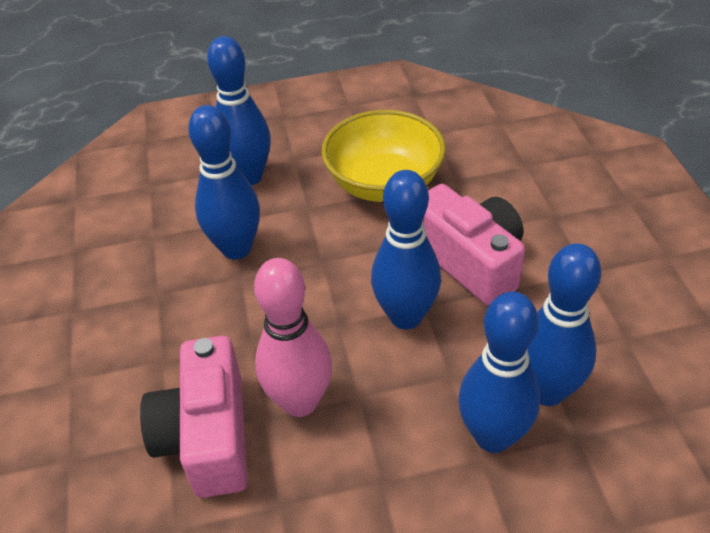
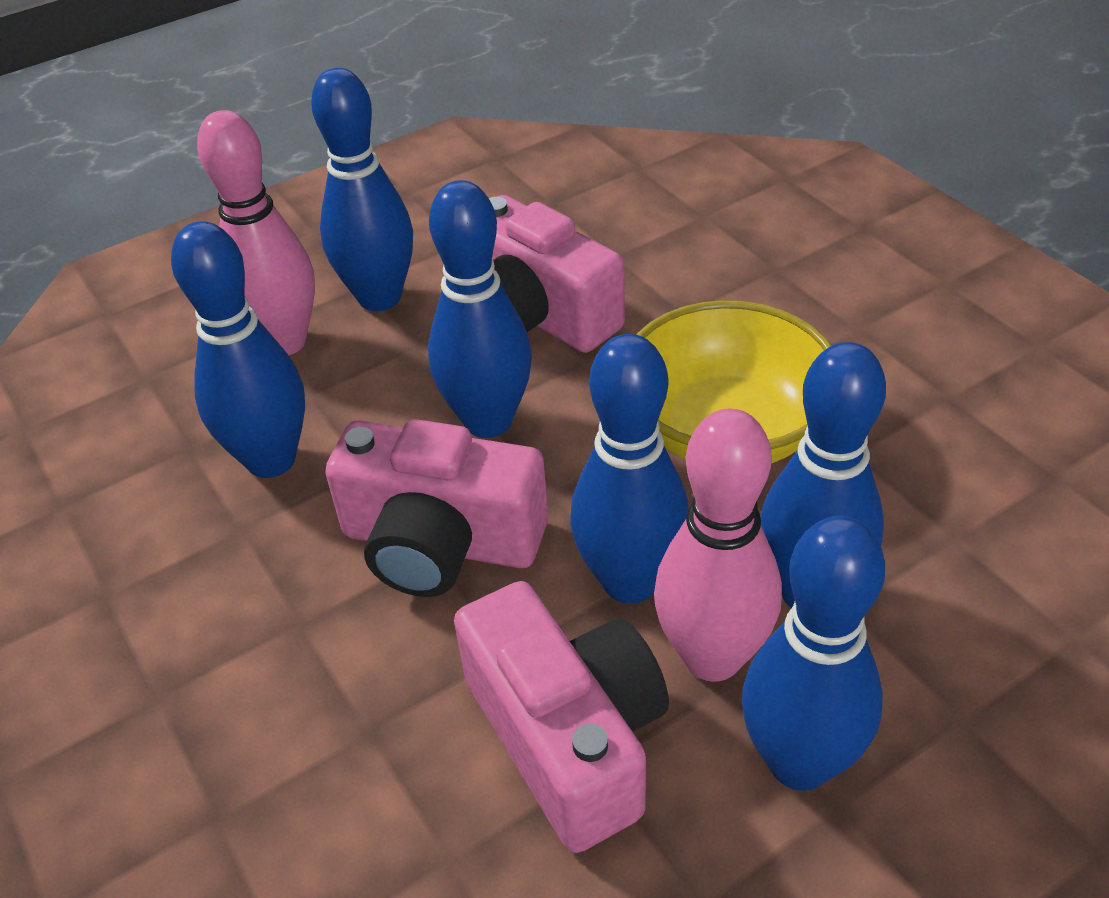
blue bowling pin: 5 -> 6
pink bowling pin: 1 -> 2
pink camera: 2 -> 3

